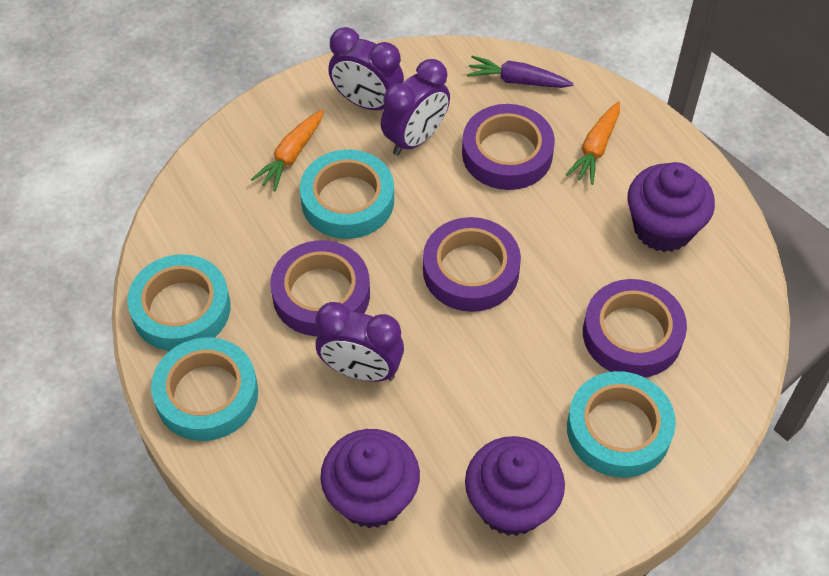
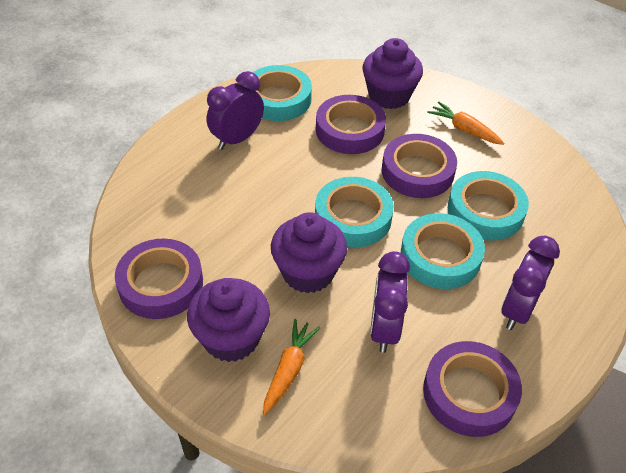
purple carrot: 1 -> 0

